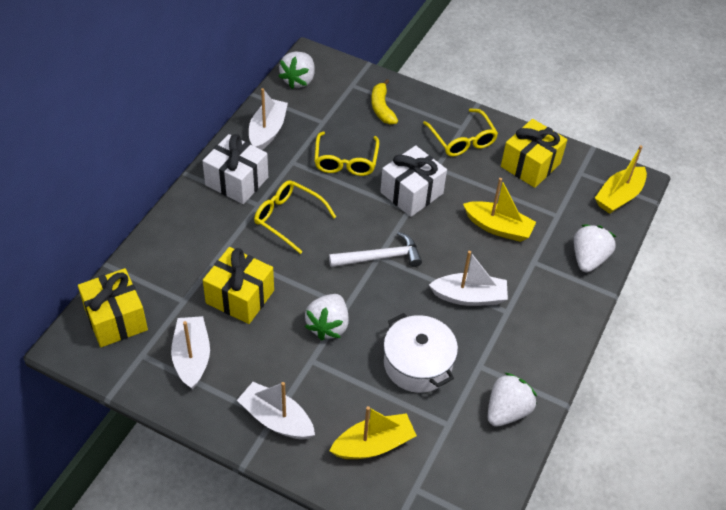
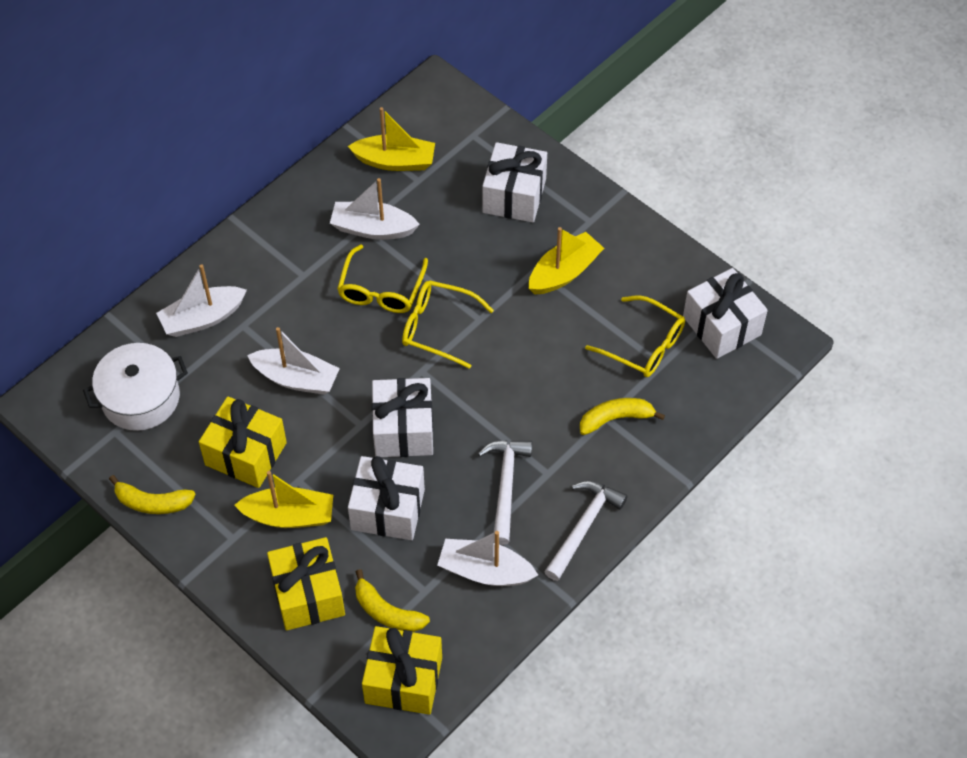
white gift: 2 -> 4
white hammer: 1 -> 2
white strawberry: 4 -> 0
yellow banana: 1 -> 3

